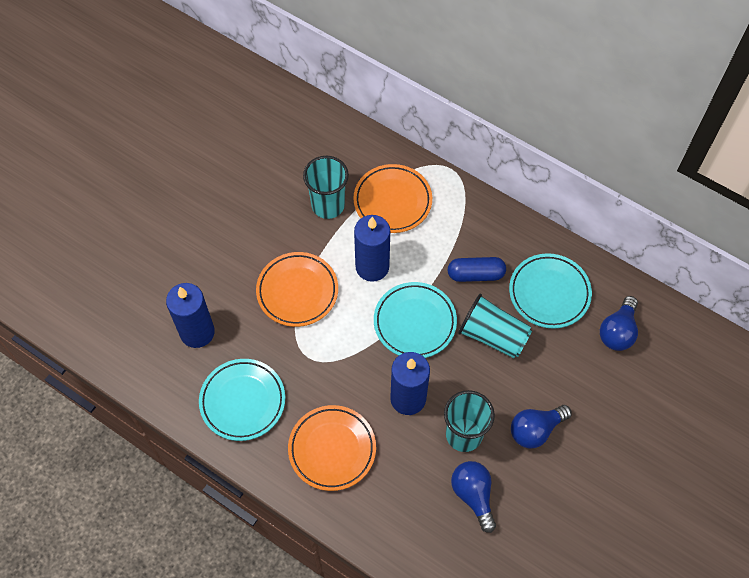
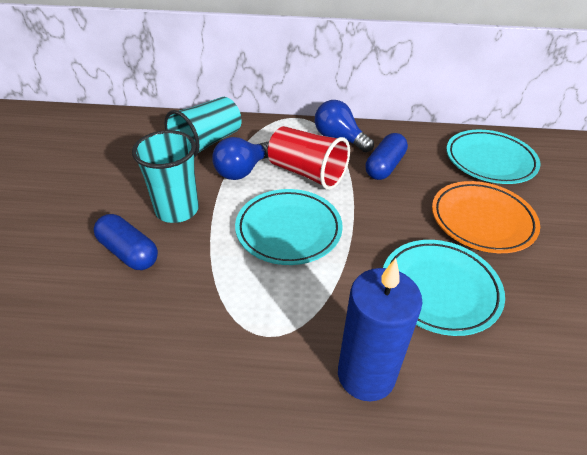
blue candle: 3 -> 1
blue capsule: 1 -> 2
blue light bulb: 3 -> 2
orange plate: 3 -> 1
red cup: 0 -> 1
turquoise cup: 3 -> 2

